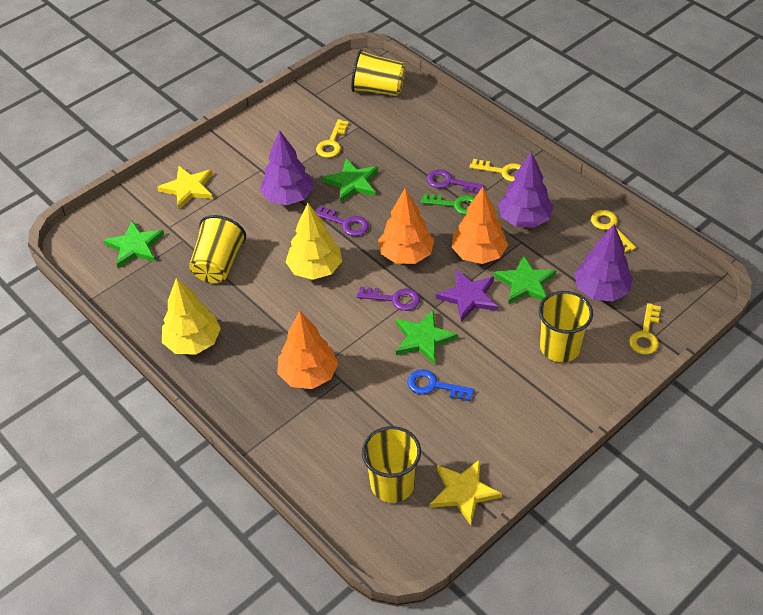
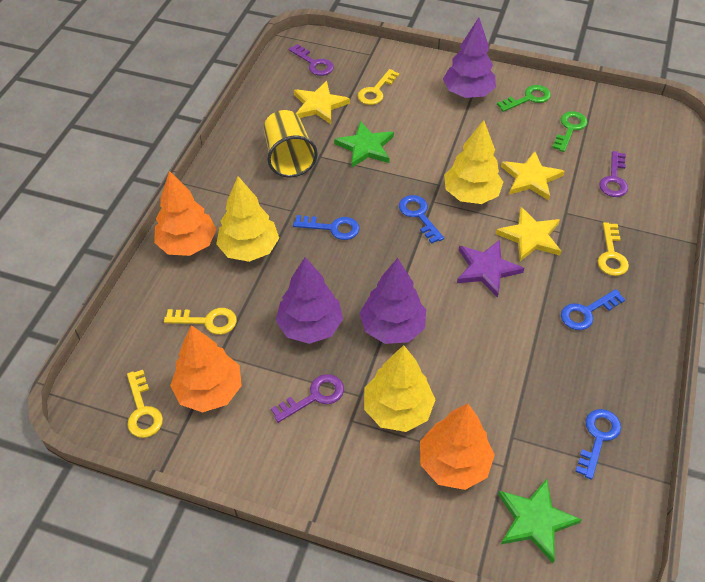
blue key: 1 -> 4
green key: 1 -> 2
green star: 4 -> 2
yellow cup: 4 -> 1
yellow star: 2 -> 3
yellow tree: 2 -> 3

